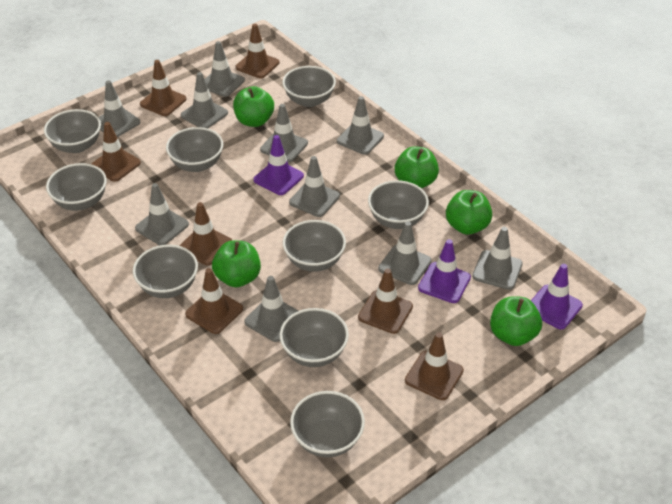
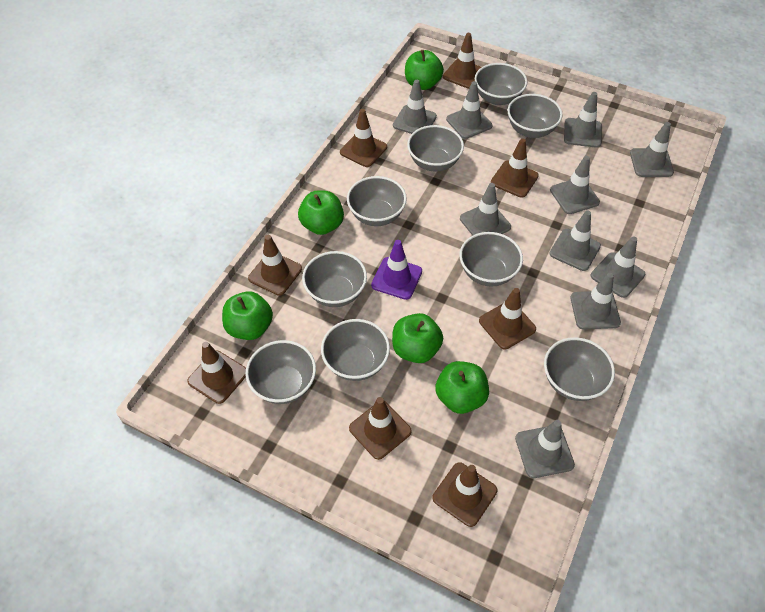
brown traffic cone: 7 -> 8
purple traffic cone: 3 -> 1

